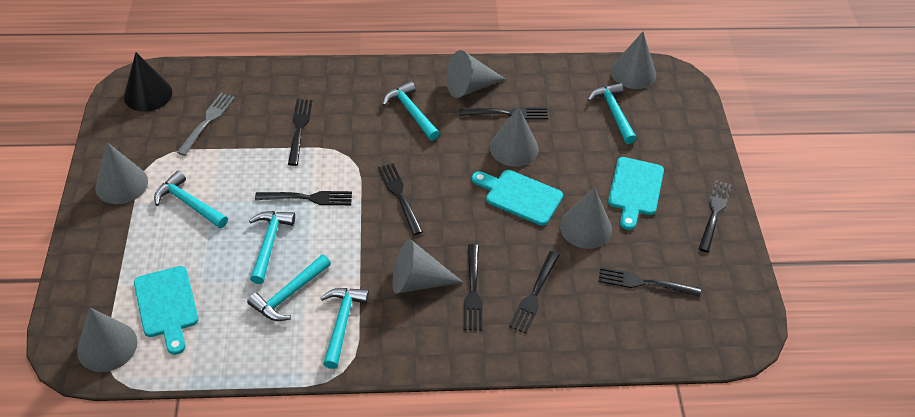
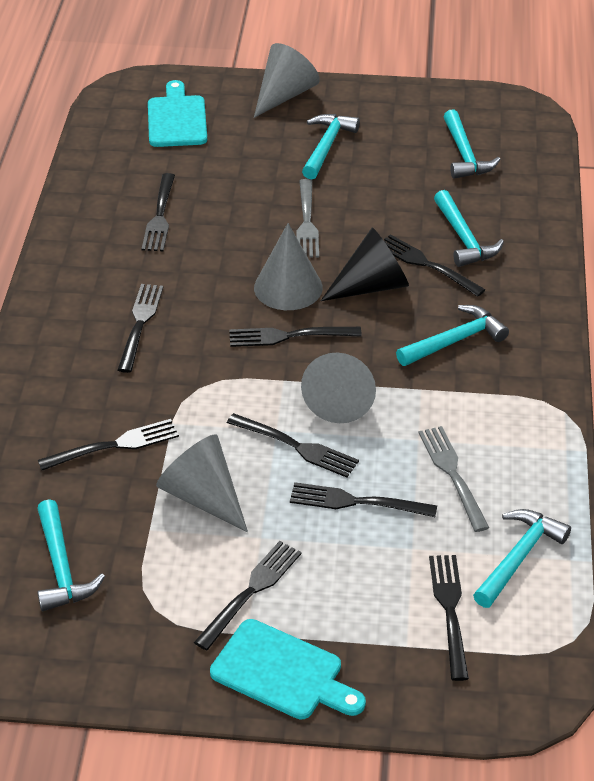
black fork: 8 -> 9
grey cone: 7 -> 4
grey fork: 1 -> 2
turquoise cutting board: 3 -> 2

